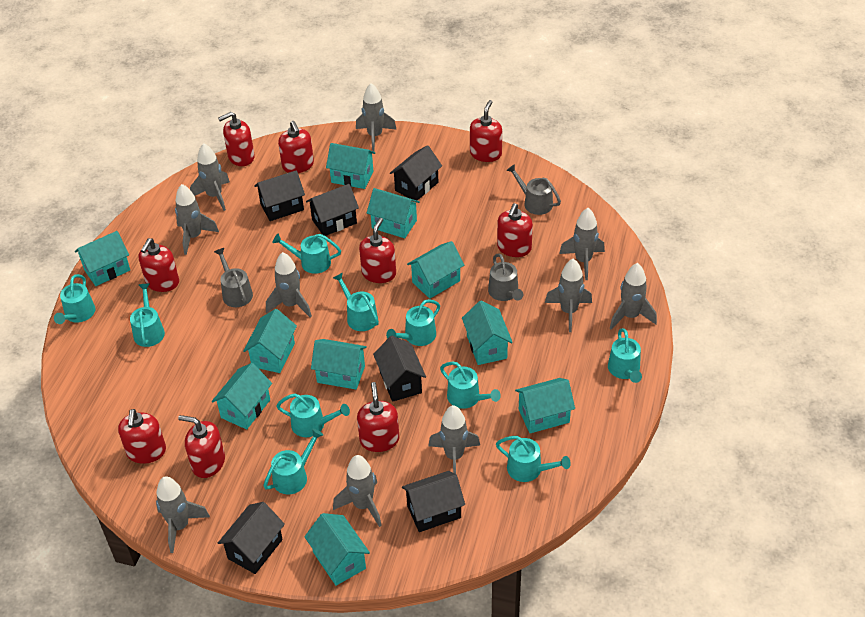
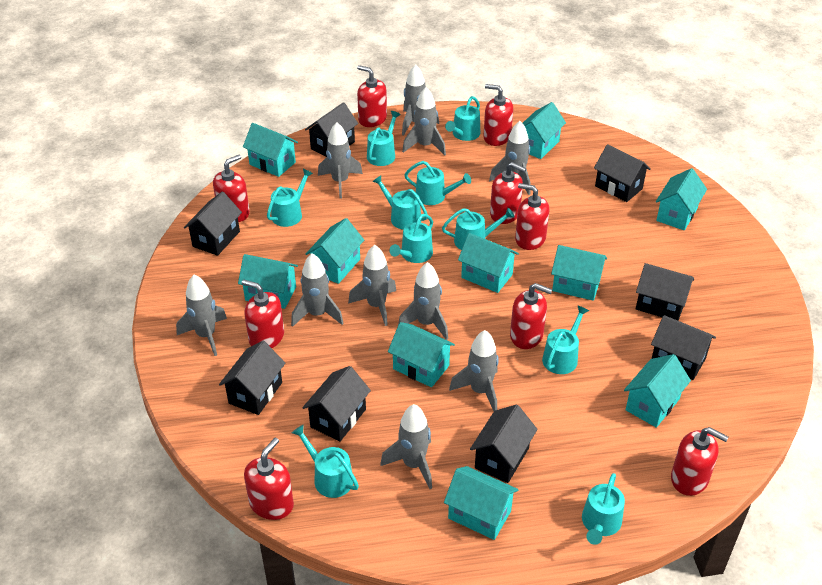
black house: 6 -> 8
grey watering can: 3 -> 0

